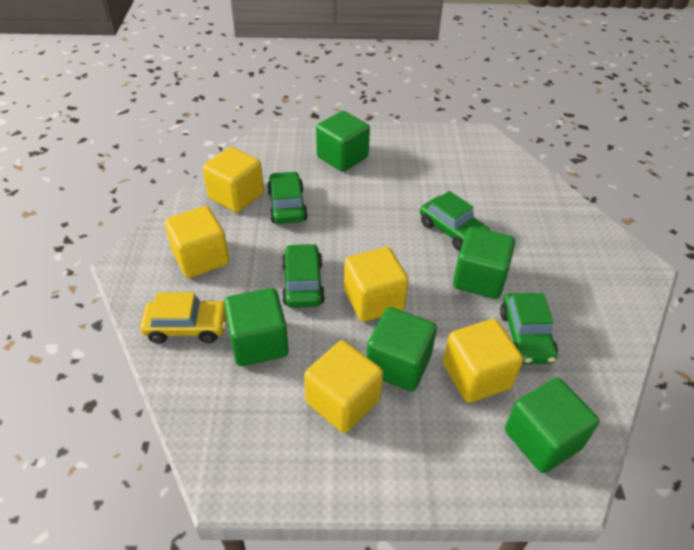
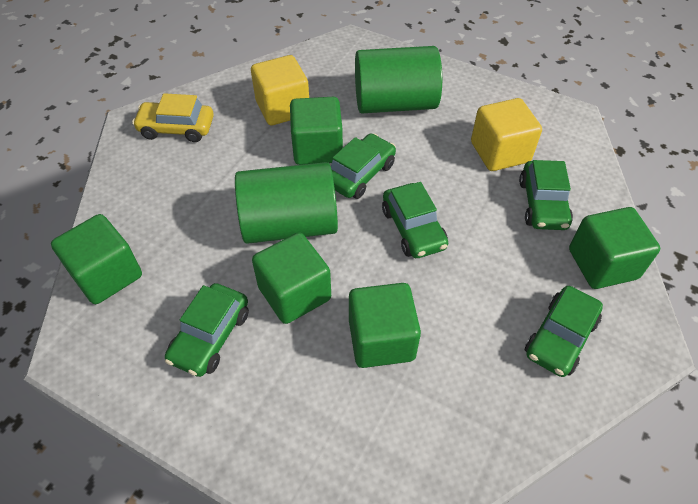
green car: 4 -> 5
green cylinder: 0 -> 2
yellow cube: 5 -> 2

